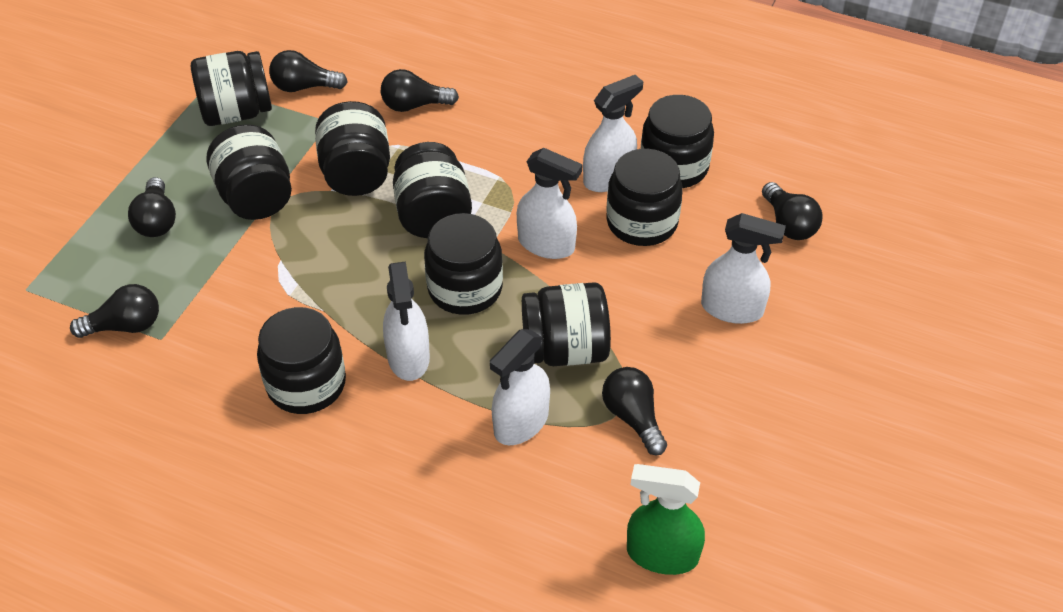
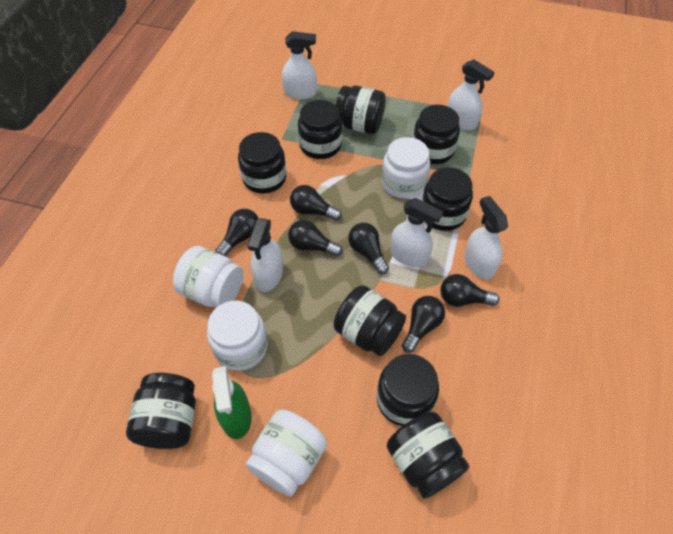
white jar: 0 -> 4

